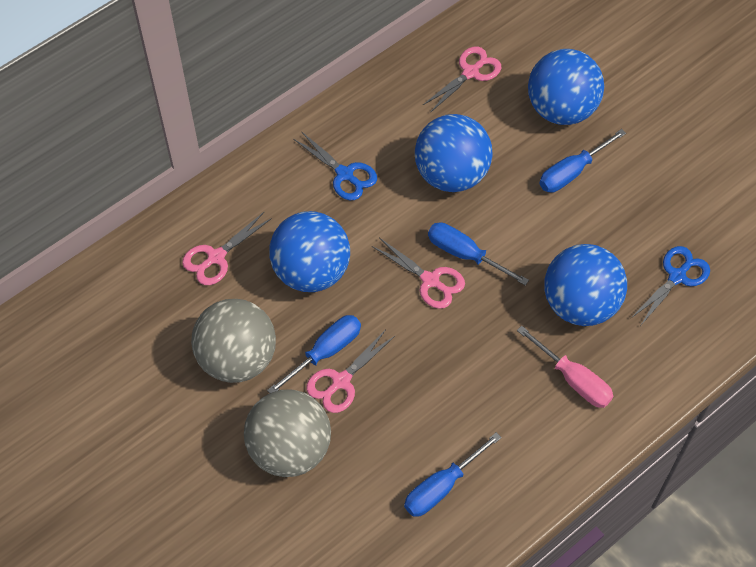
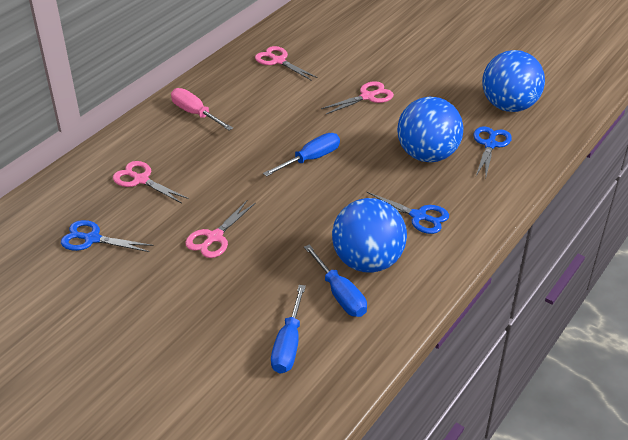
blue ball: 4 -> 3
blue scissors: 2 -> 3
blue screwdriver: 4 -> 3
grey ball: 2 -> 0

